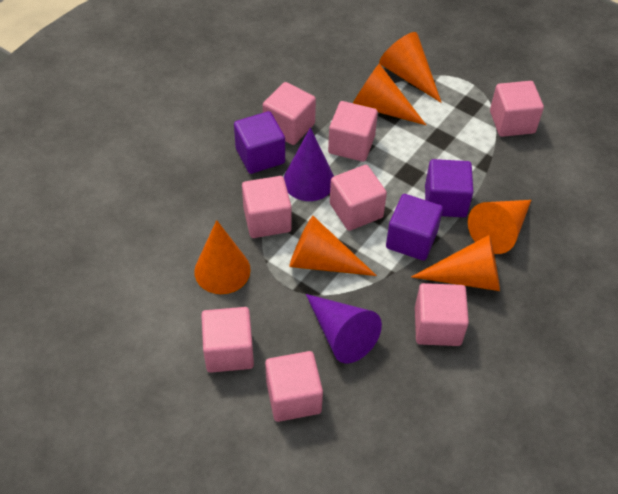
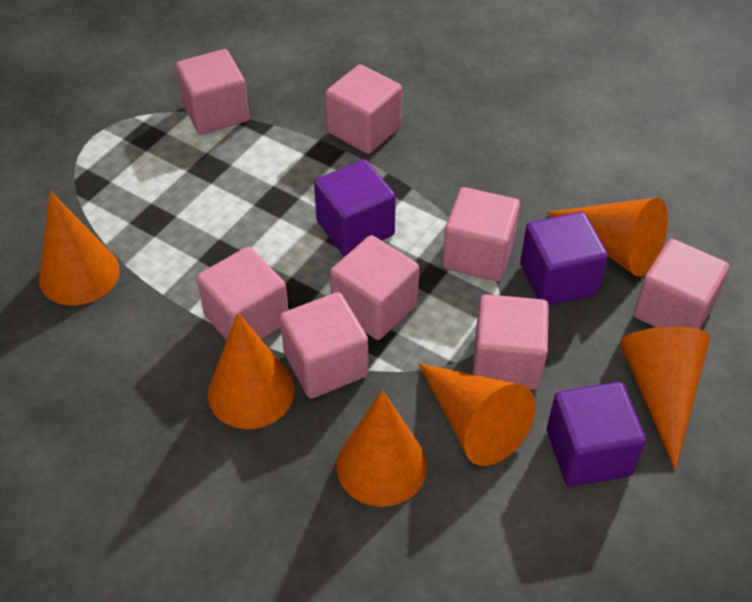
purple cone: 2 -> 0

